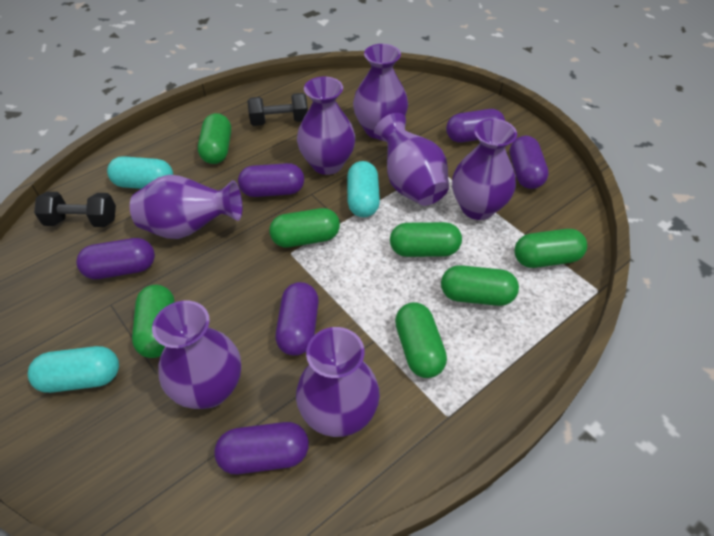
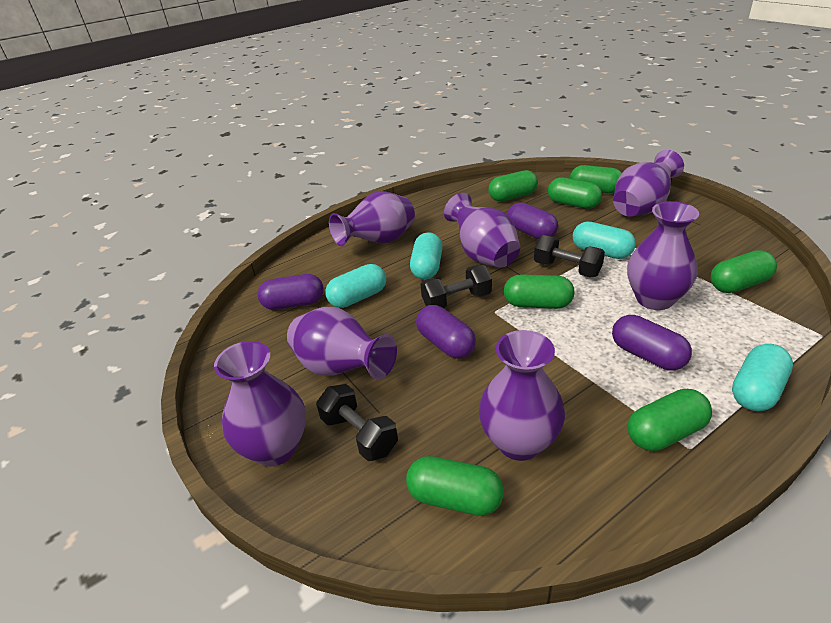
black dumbbell: 2 -> 3
purple capsule: 6 -> 4
turquoise capsule: 3 -> 4

